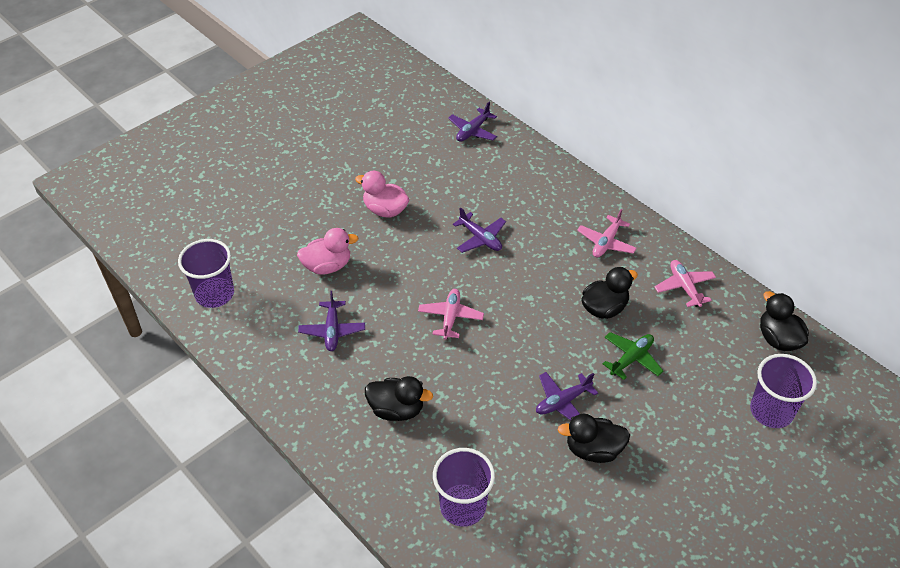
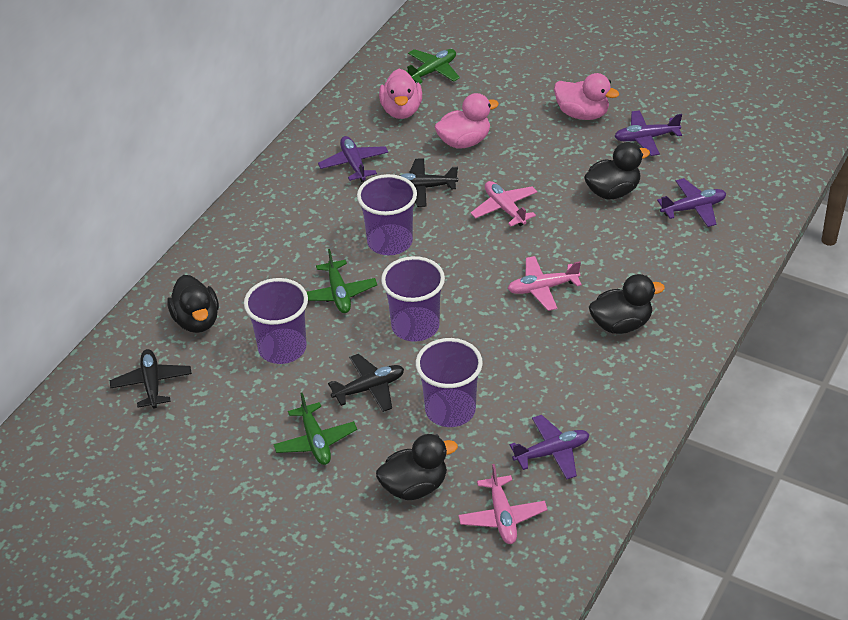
black plane: 0 -> 3
green plane: 1 -> 3
pink duck: 2 -> 3
purple cup: 3 -> 4

